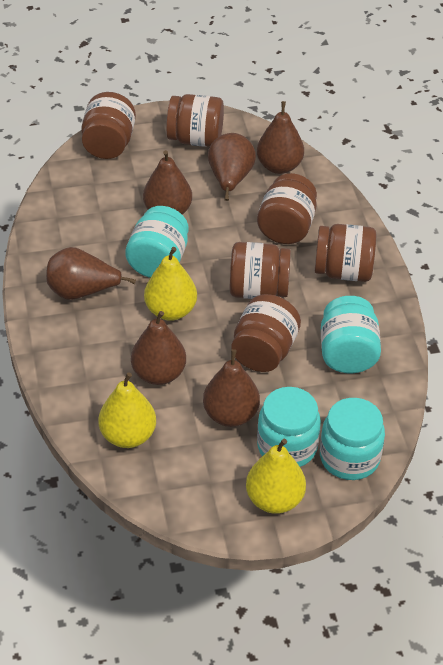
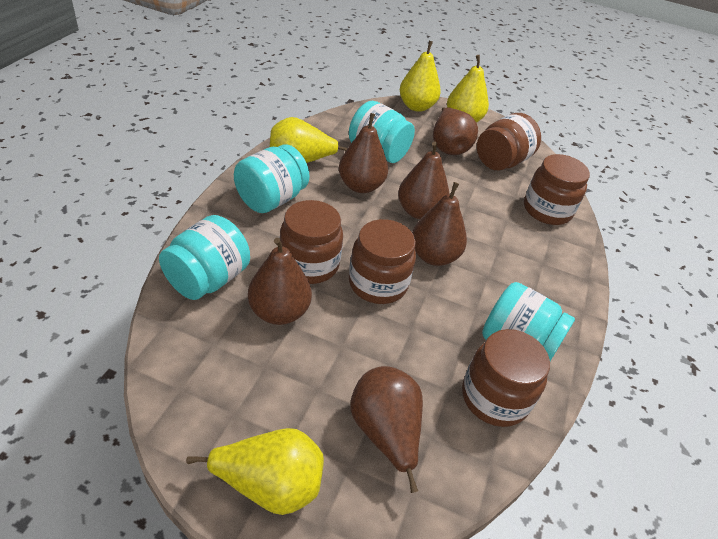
brown jar: 6 -> 5
yellow pear: 3 -> 4

